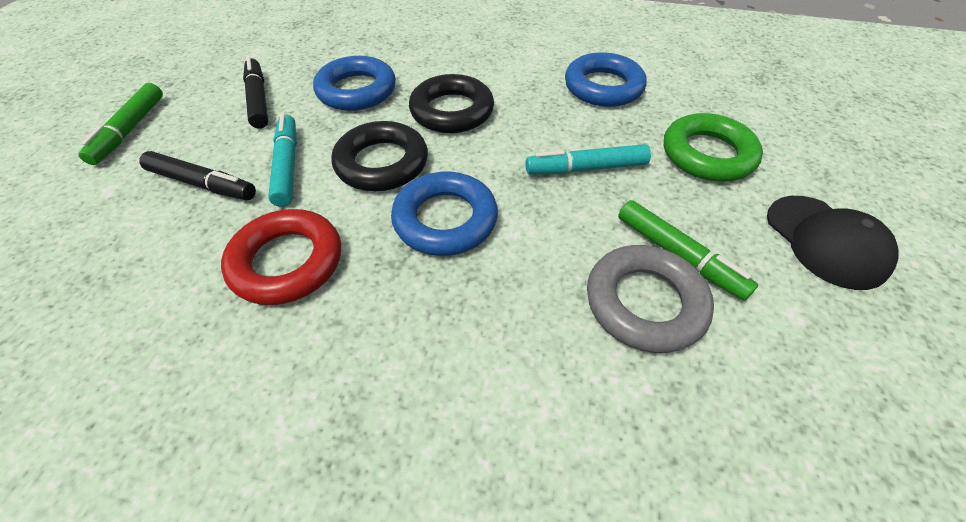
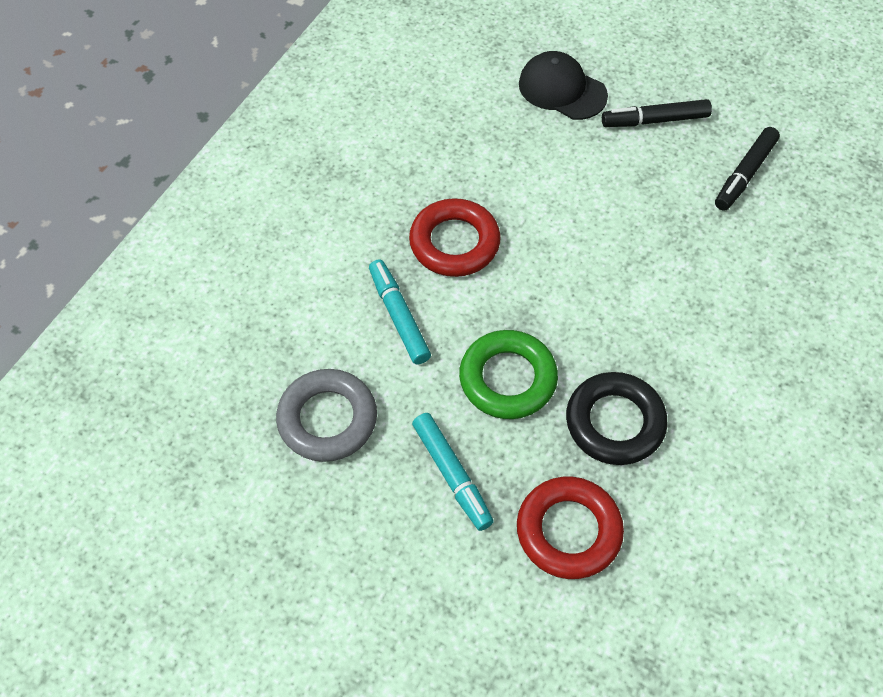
black ring: 2 -> 1
blue ring: 3 -> 0
green marker: 2 -> 0
red ring: 1 -> 2

